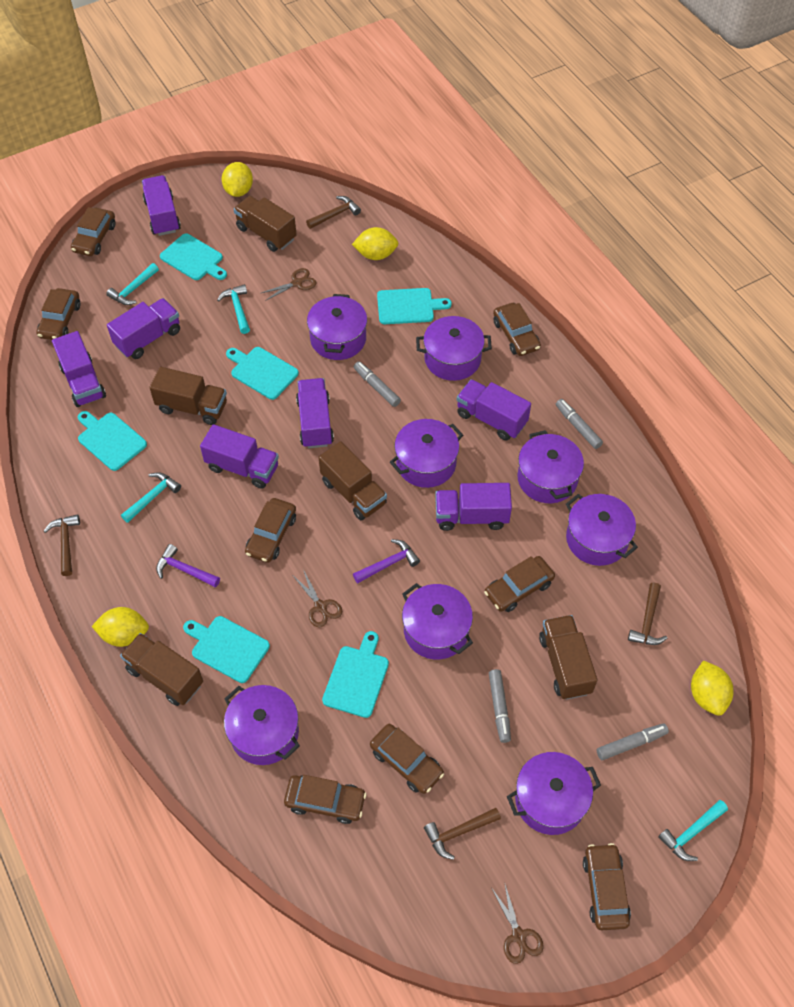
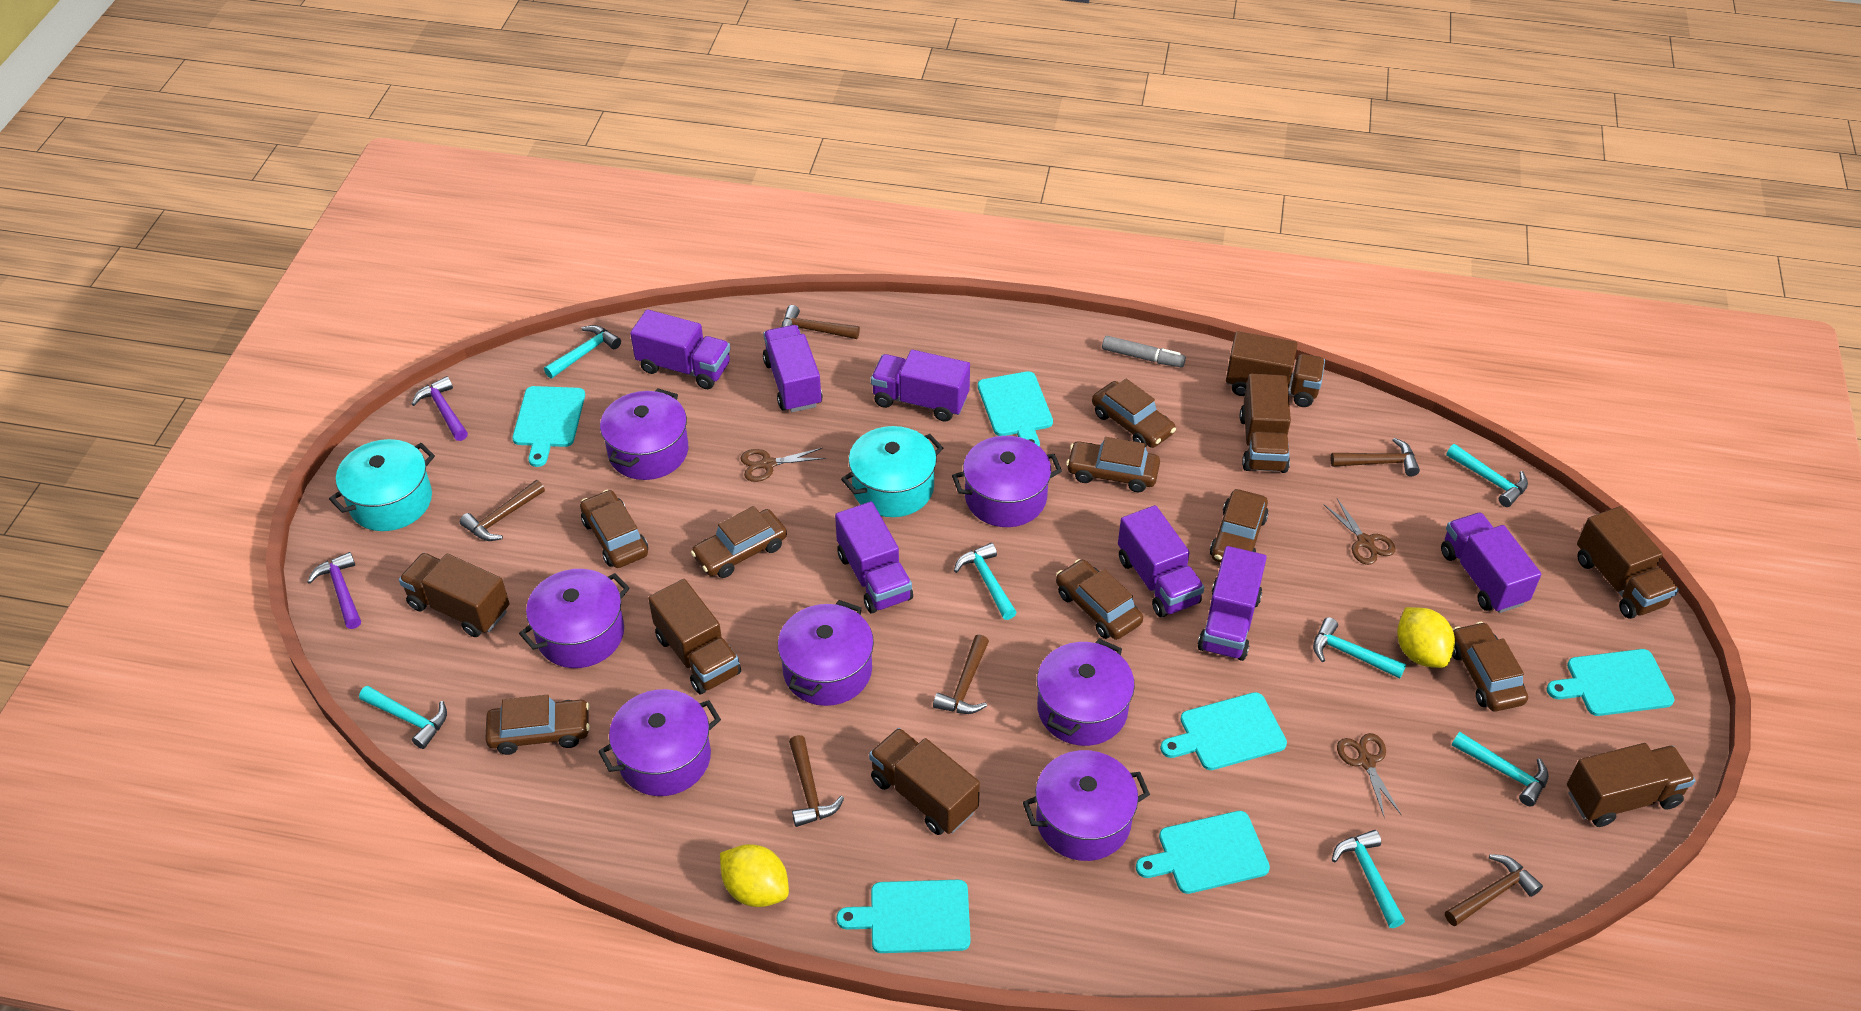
brown hammer: 4 -> 6
brown truck: 5 -> 7
grey marker: 4 -> 1
purple pot: 8 -> 7
turquoise hammer: 4 -> 7
turquoise pot: 0 -> 2
yellow lemon: 4 -> 2

